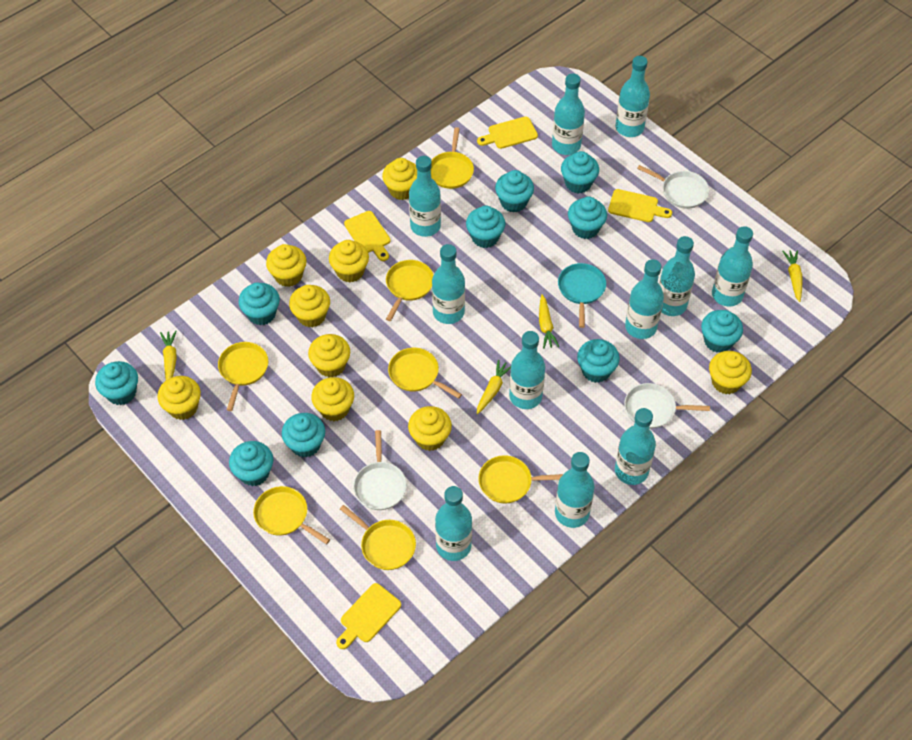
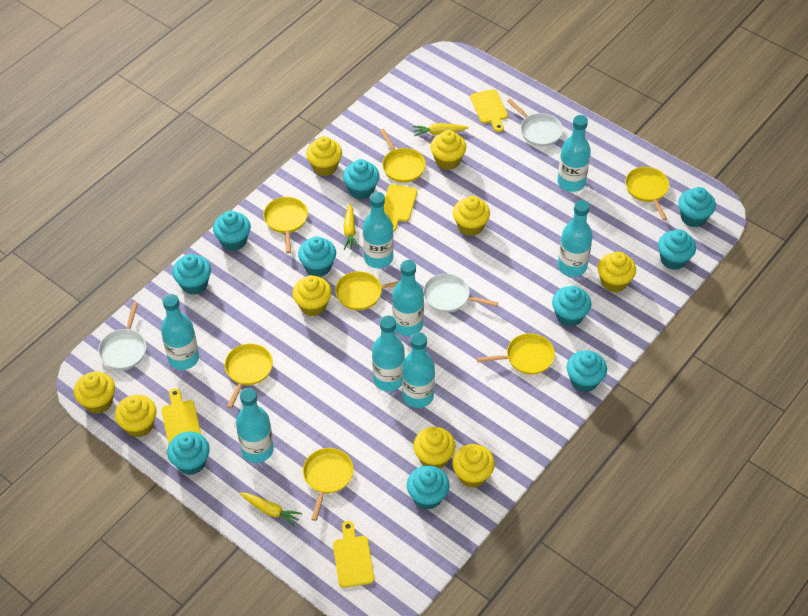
turquoise bottle: 11 -> 8
turquoise pan: 1 -> 0
yellow carrot: 4 -> 3

